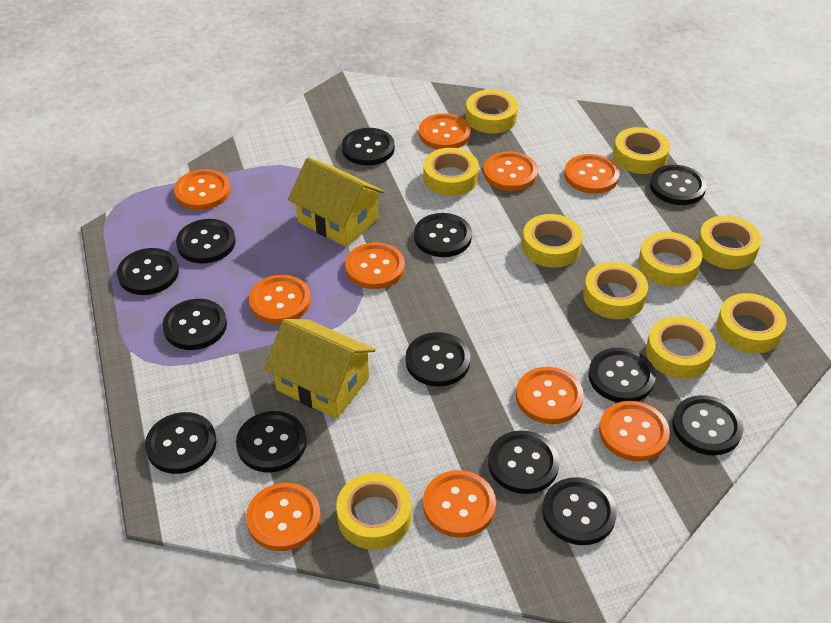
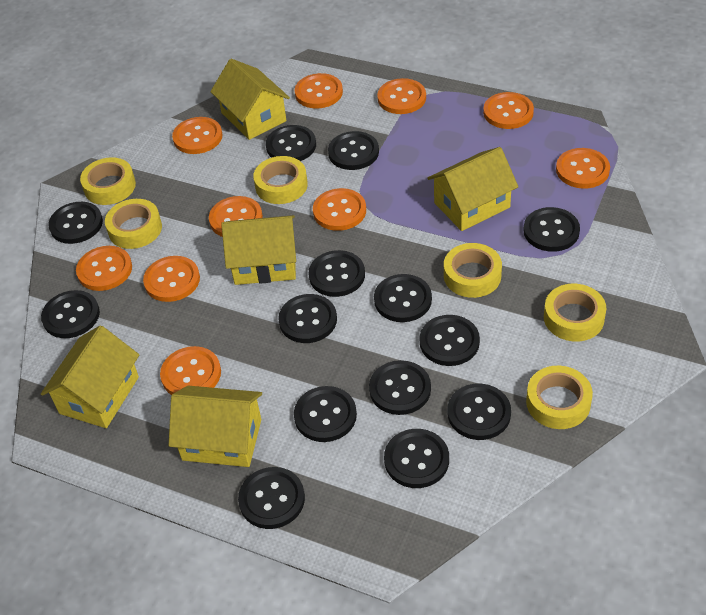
black button: 13 -> 14
yellow house: 2 -> 5
yellow tape: 10 -> 6

